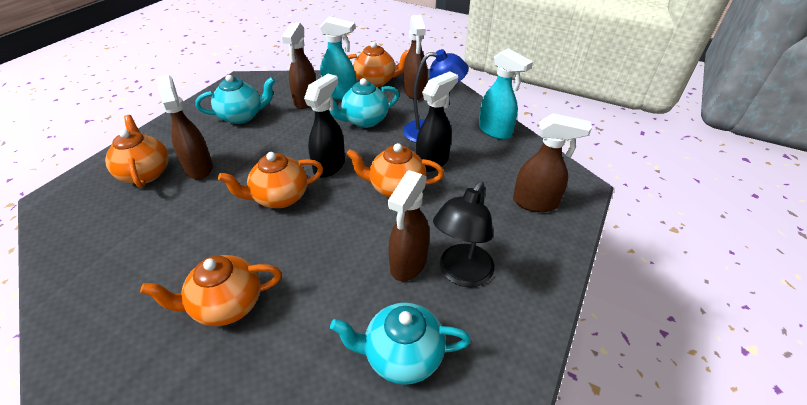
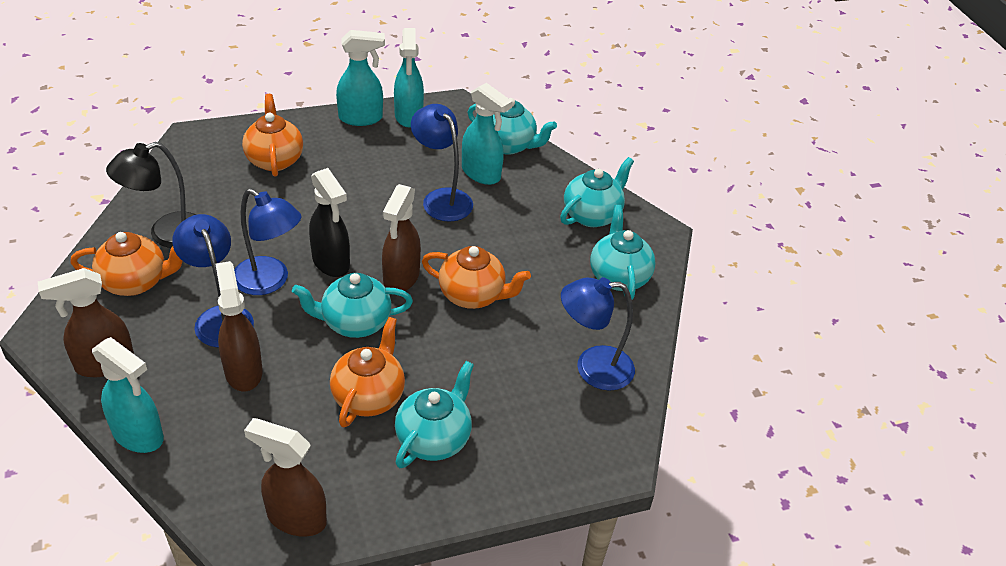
black spray bottle: 2 -> 1
blue lamp: 1 -> 4
brown spray bottle: 5 -> 4
orange teapot: 5 -> 4
turquoise spray bottle: 2 -> 4
turquoise teapot: 3 -> 5

